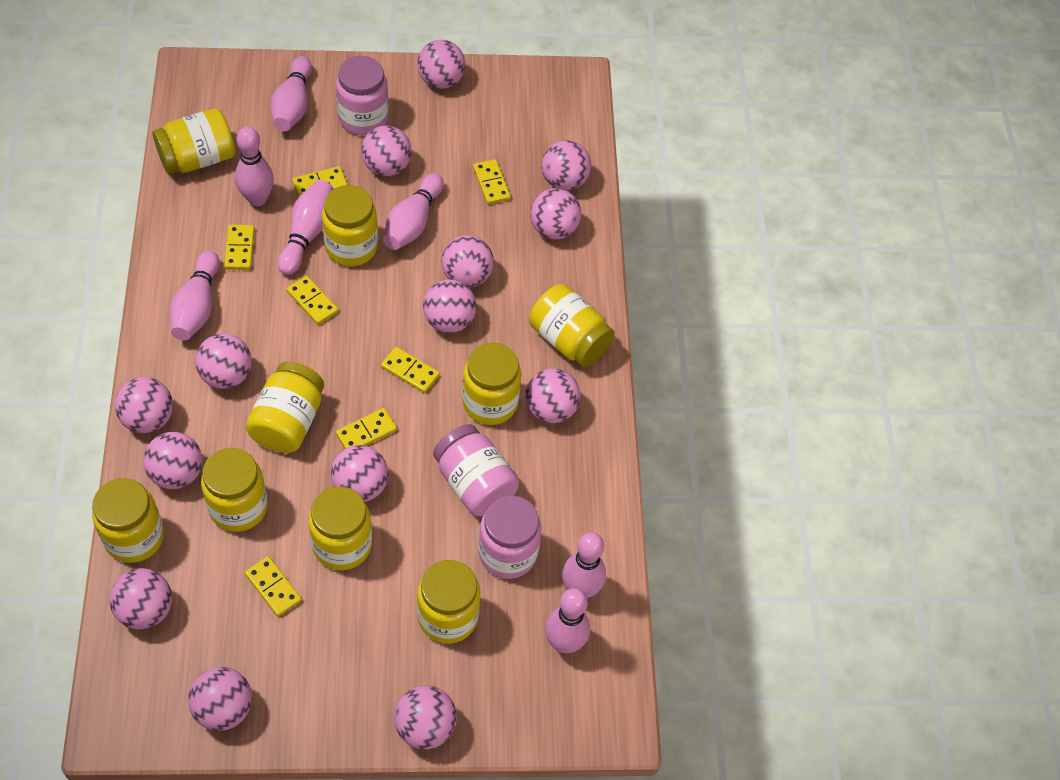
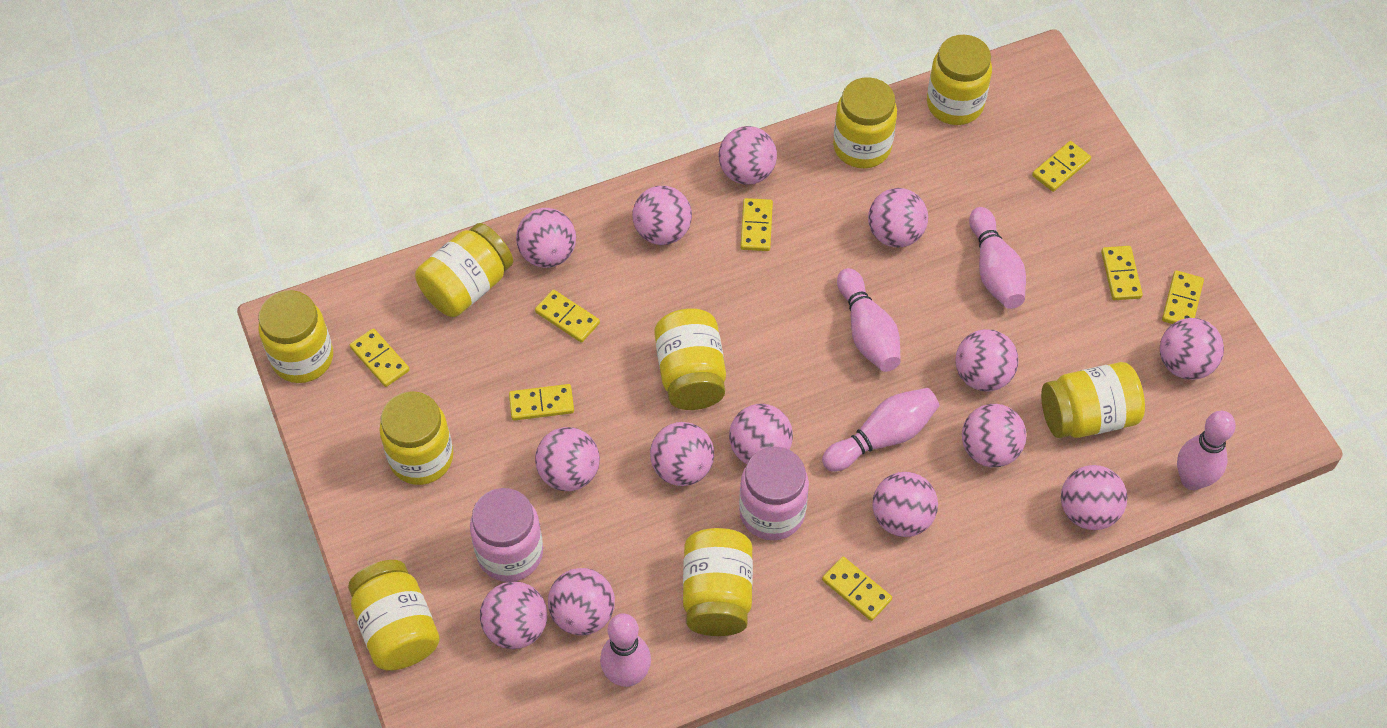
pink bowling pin: 7 -> 5
pink jar: 3 -> 2
yellow domino: 7 -> 8

